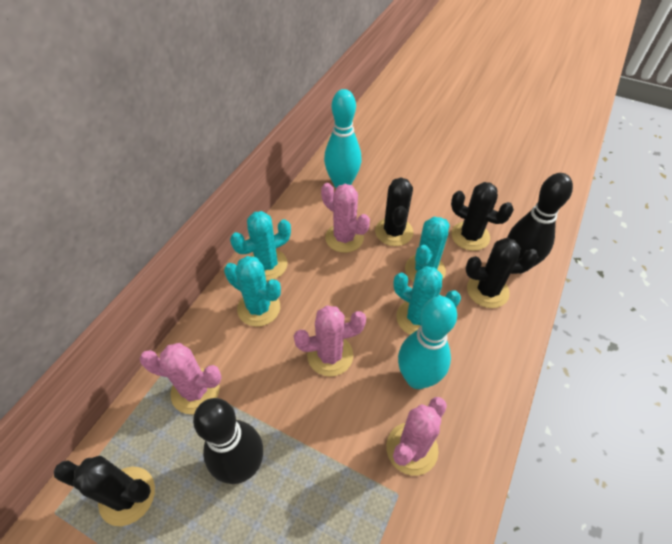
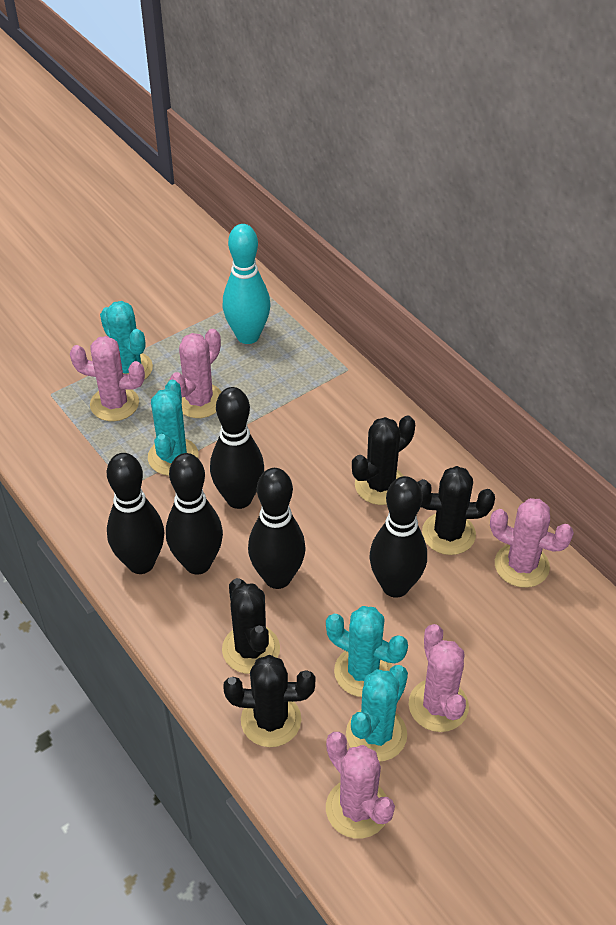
black bowling pin: 2 -> 5
pink cactus: 4 -> 5
turquoise bowling pin: 2 -> 1

